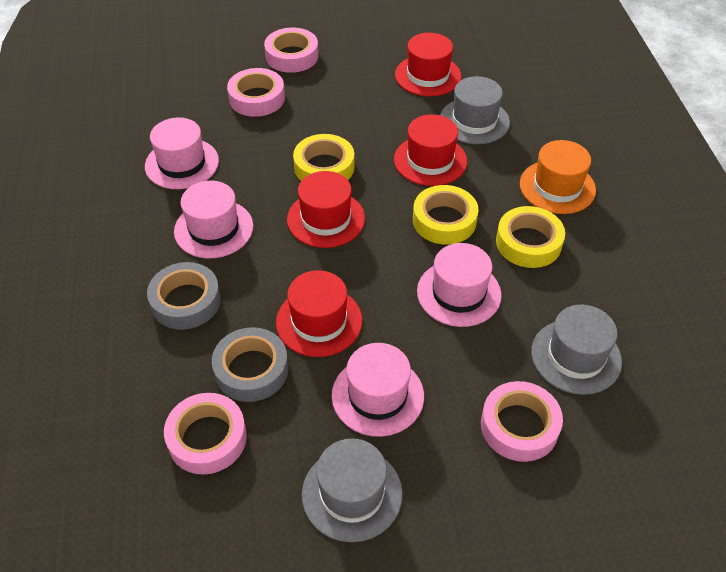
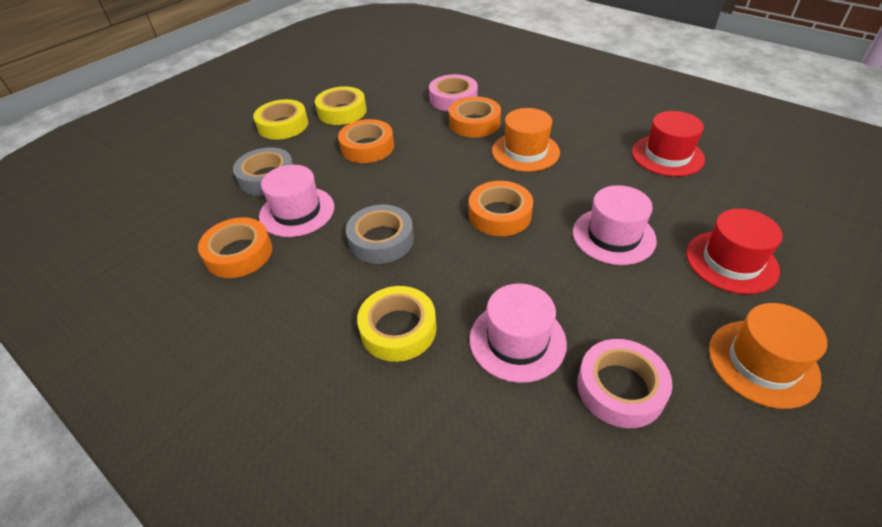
grey hat: 3 -> 0
orange hat: 1 -> 2
orange tape: 0 -> 4
pink hat: 4 -> 3
pink tape: 4 -> 2
red hat: 4 -> 2

